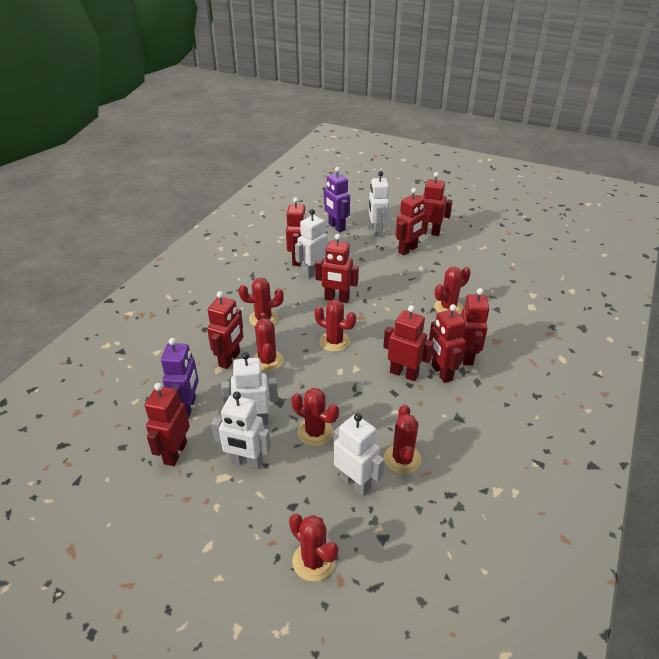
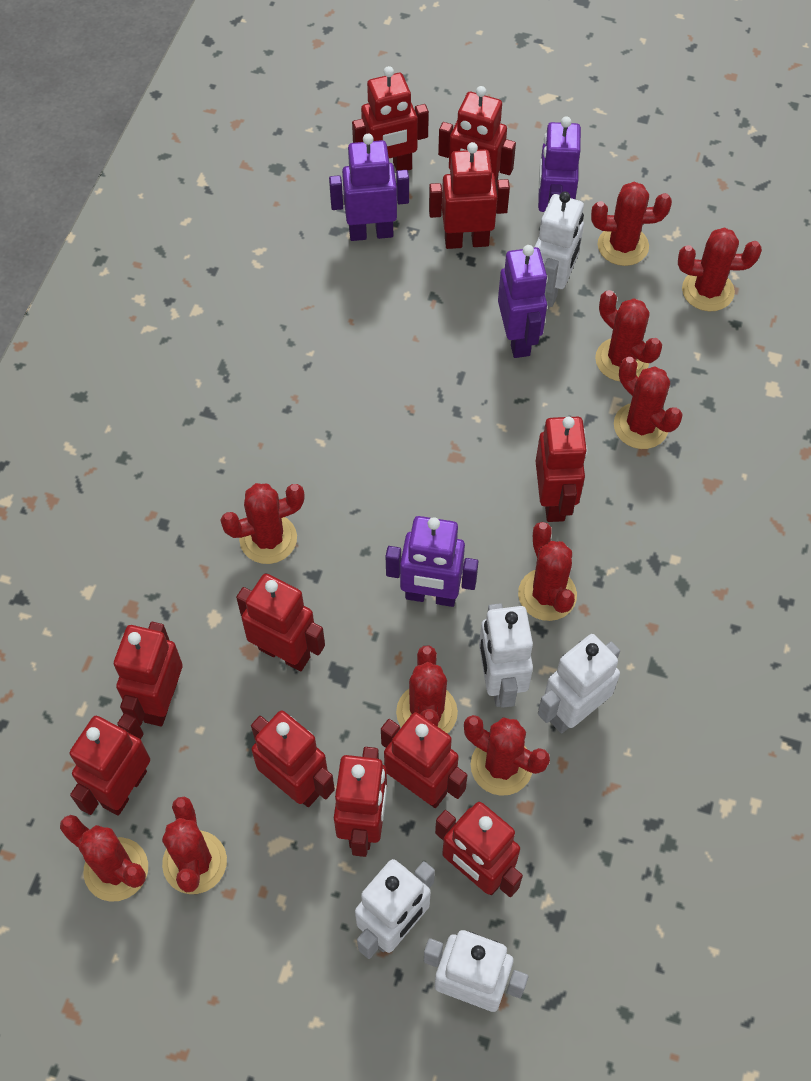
purple robot: 2 -> 4
red cactus: 7 -> 10
red robot: 9 -> 11

